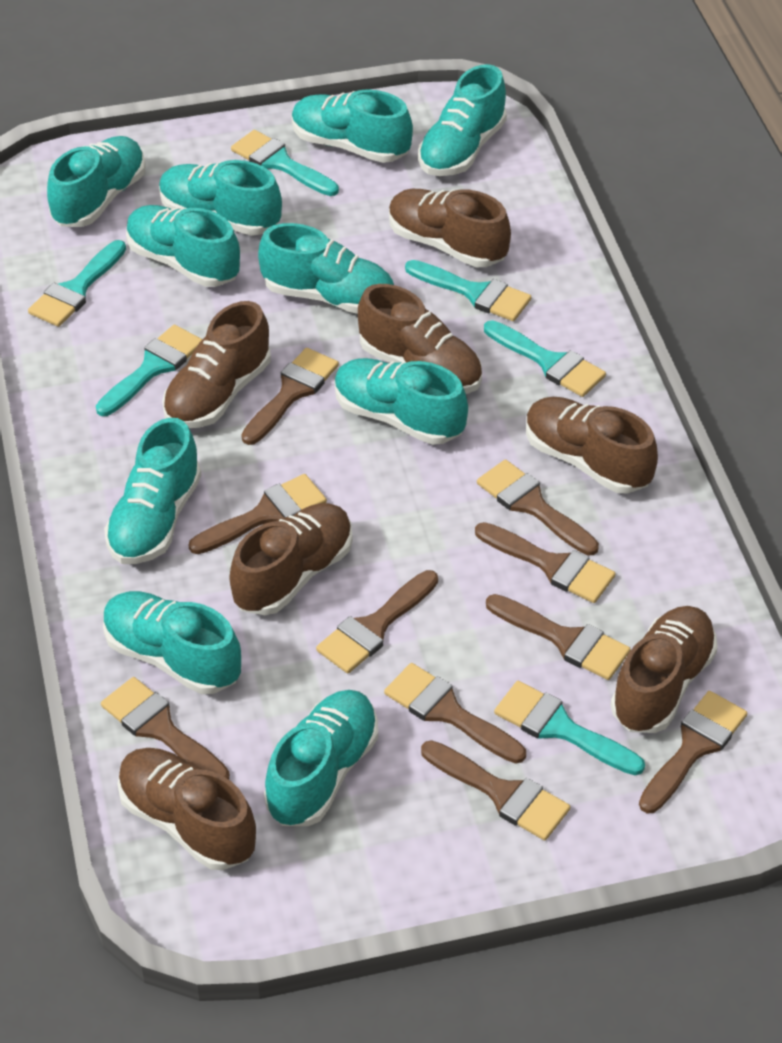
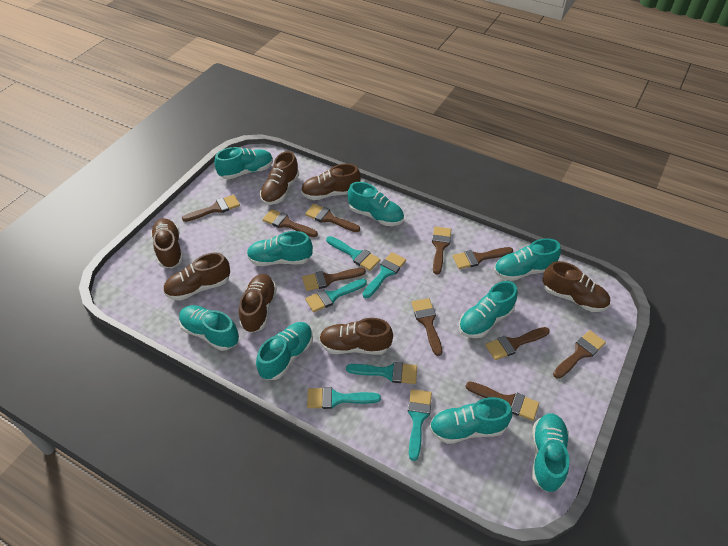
turquoise shoe: 10 -> 9

